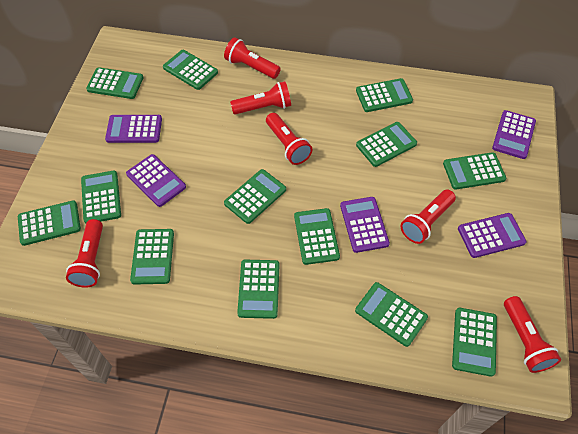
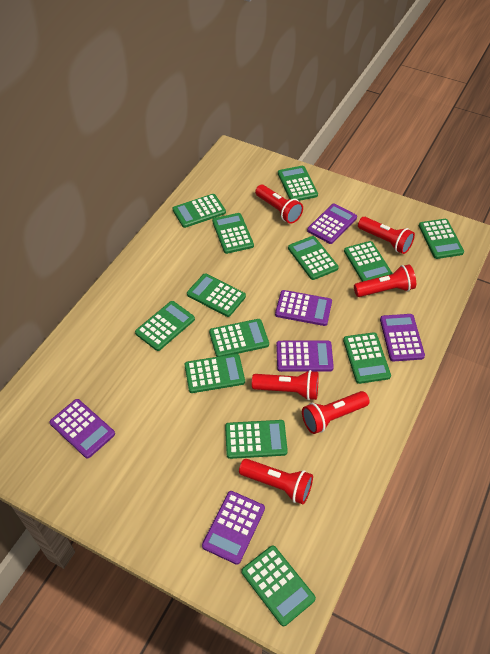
purple calculator: 5 -> 6

